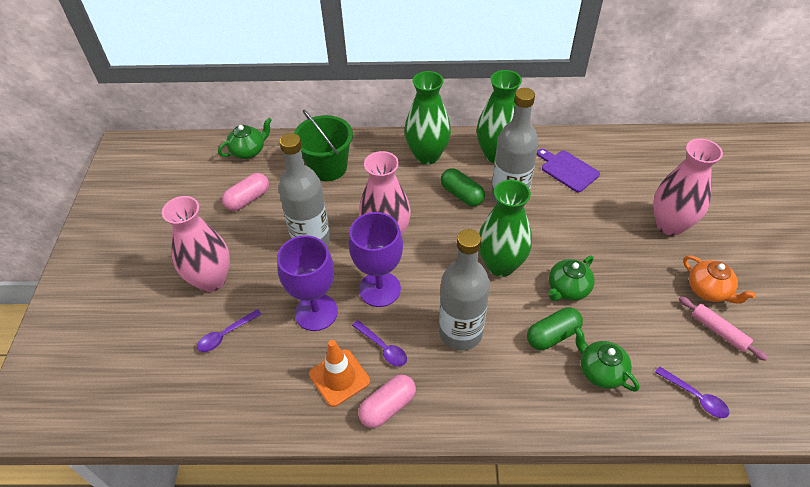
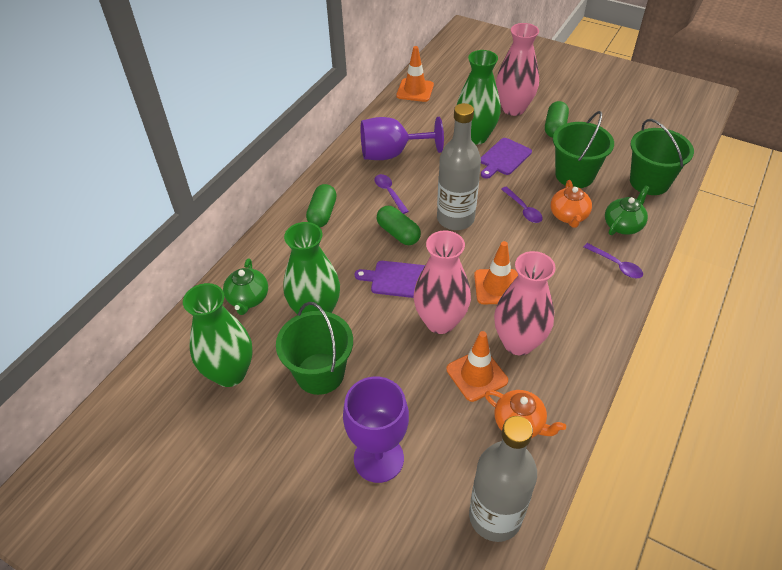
green bucket: 1 -> 3
green capsule: 2 -> 3
green teapot: 3 -> 2
grey bottle: 3 -> 2
orange teapot: 1 -> 2
orange traffic cone: 1 -> 3
pink capsule: 2 -> 0
pink rolling pin: 1 -> 0
purple cutting board: 1 -> 2

